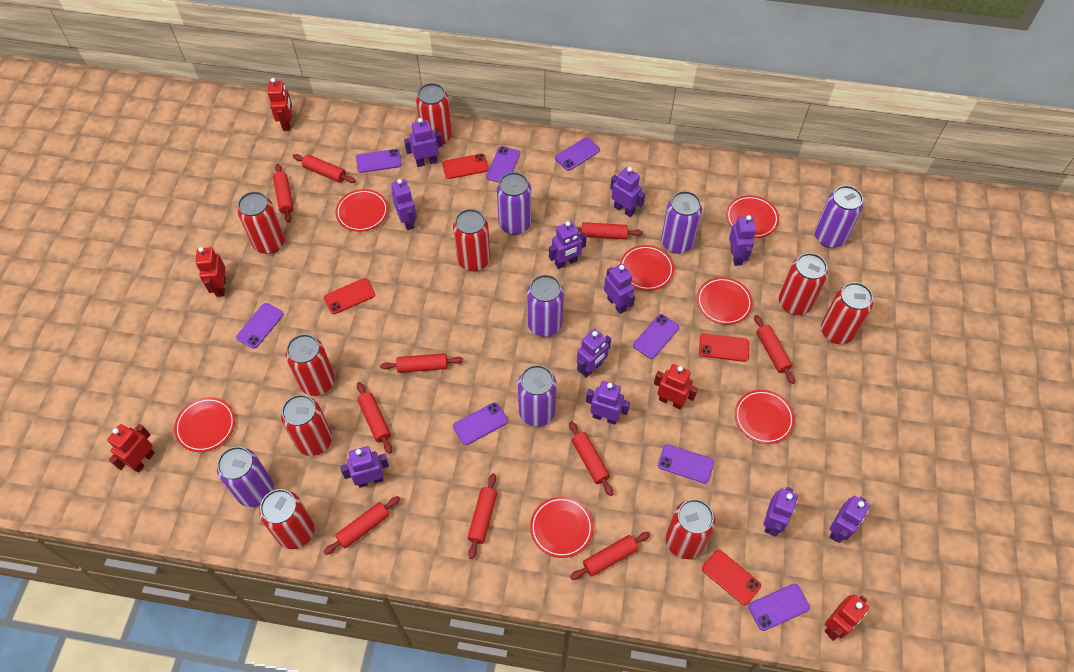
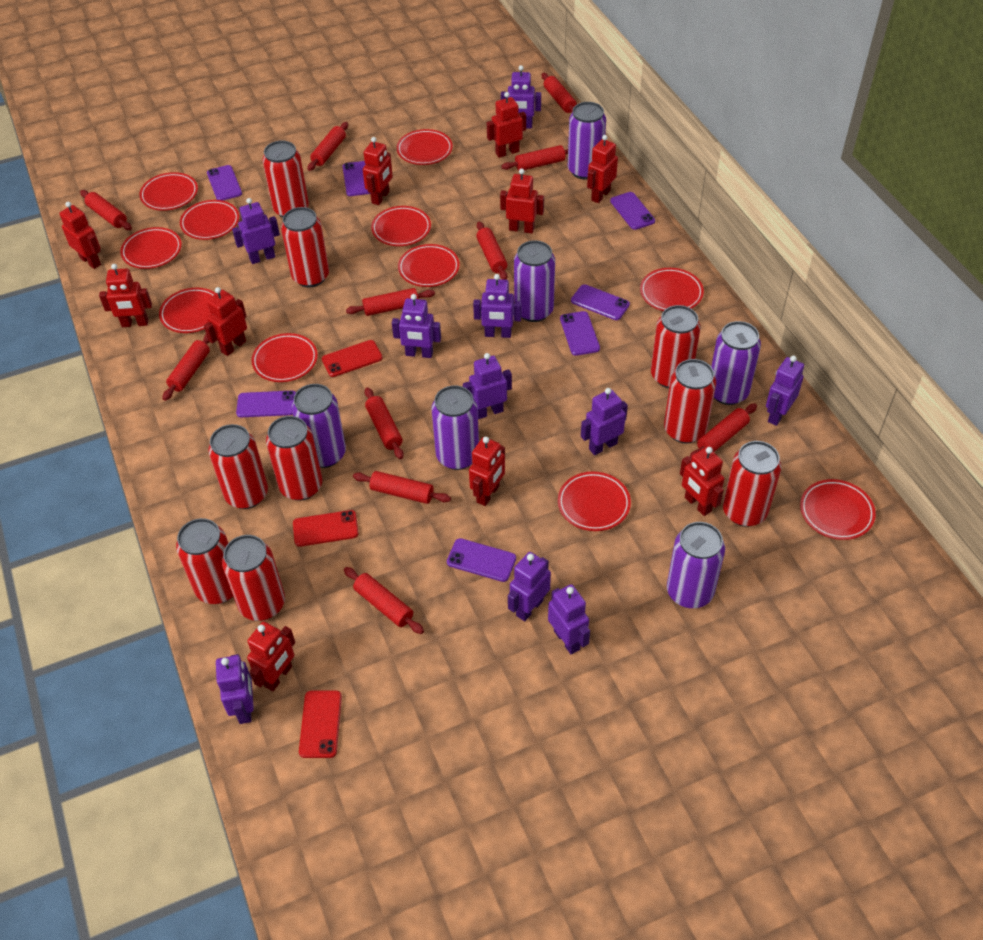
purple phone: 8 -> 7
purple robot: 11 -> 10
red phone: 4 -> 3
red plate: 7 -> 11
red robot: 5 -> 10
red rolling pin: 10 -> 11

